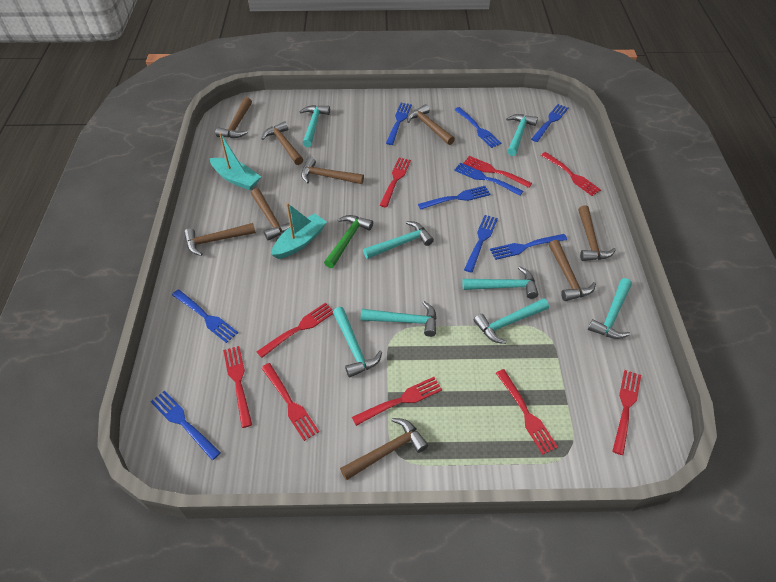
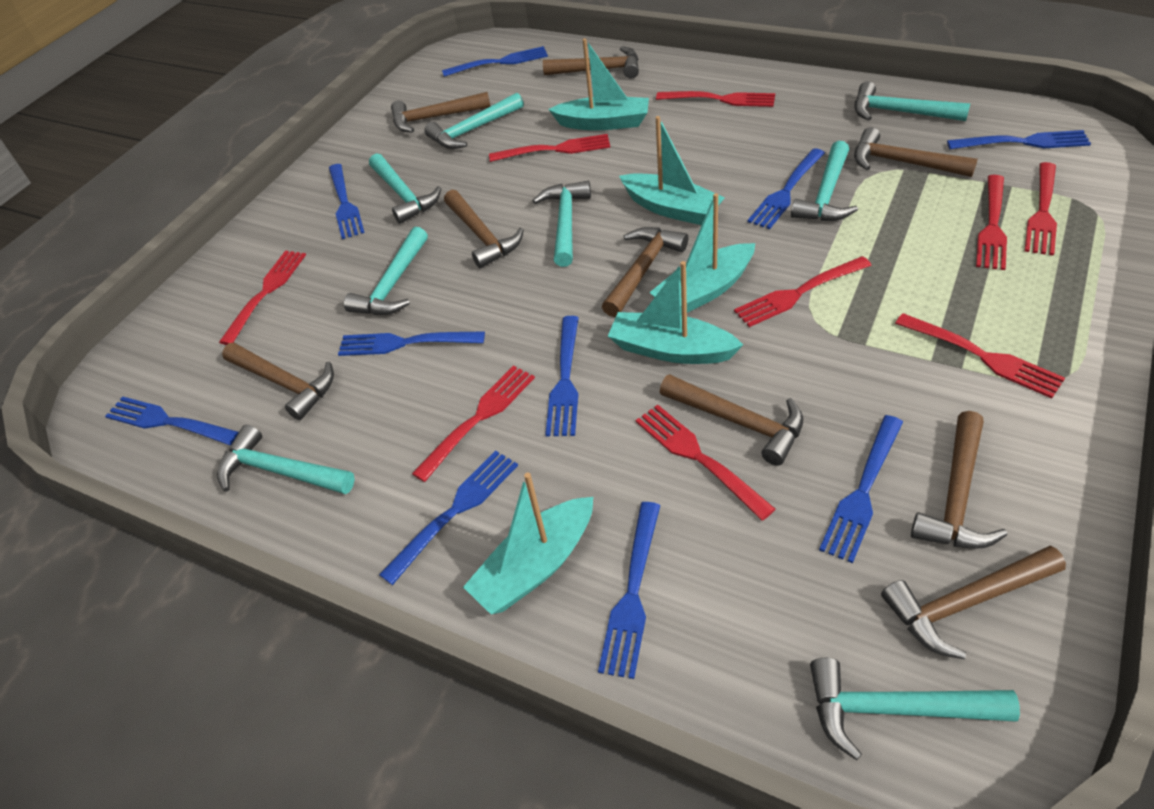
blue fork: 9 -> 10
green hammer: 1 -> 0
turquoise boat: 2 -> 5

